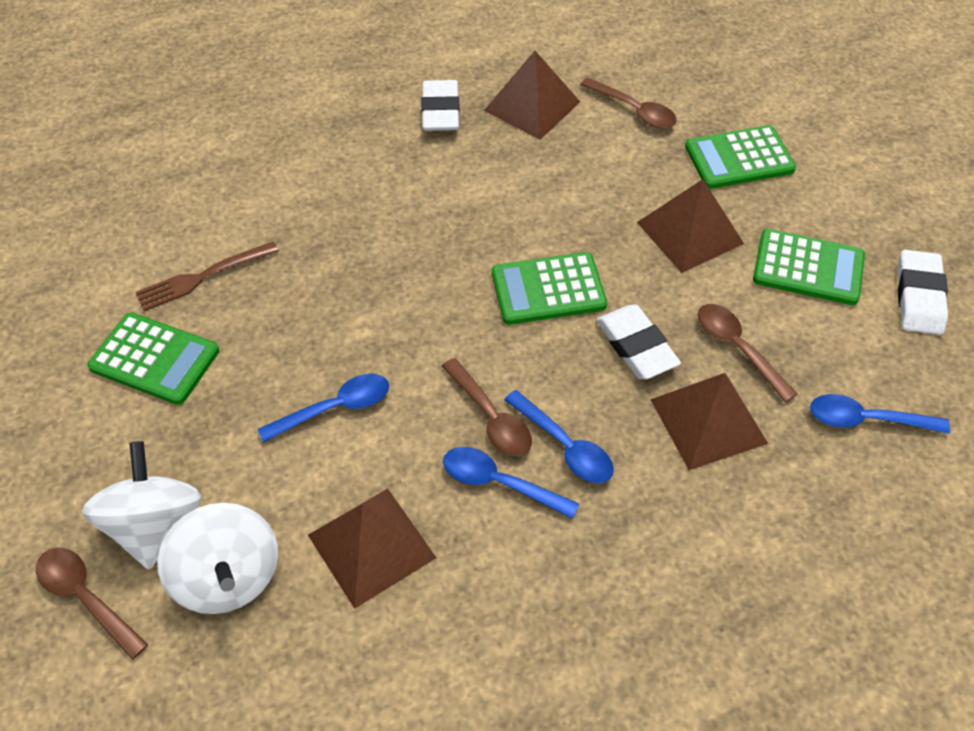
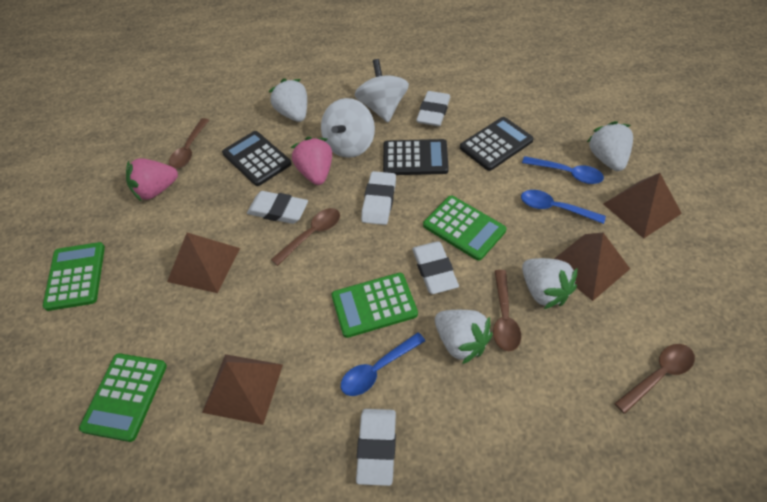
black calculator: 0 -> 3
blue spoon: 4 -> 3
brown fork: 1 -> 0
pink strawberry: 0 -> 2
white eraser: 3 -> 5
white strawberry: 0 -> 4

